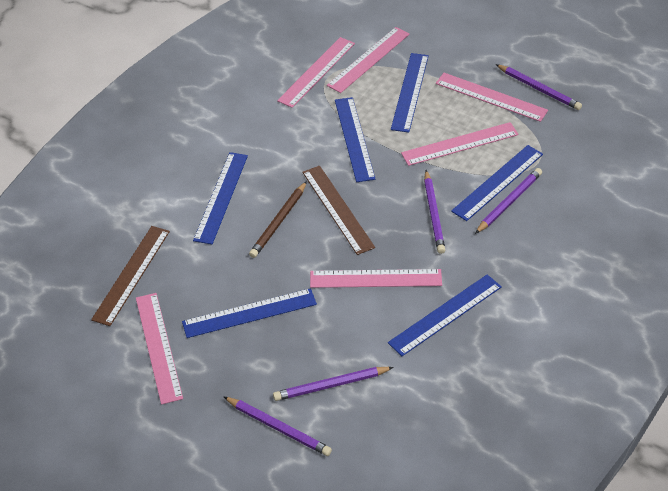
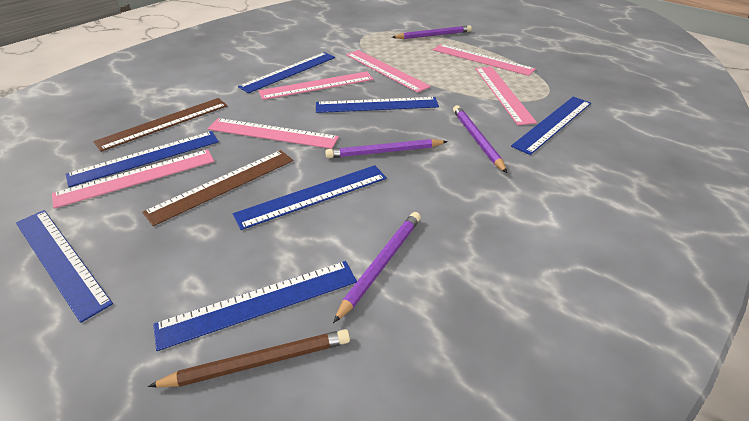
blue ruler: 6 -> 7
purple pencil: 5 -> 4

